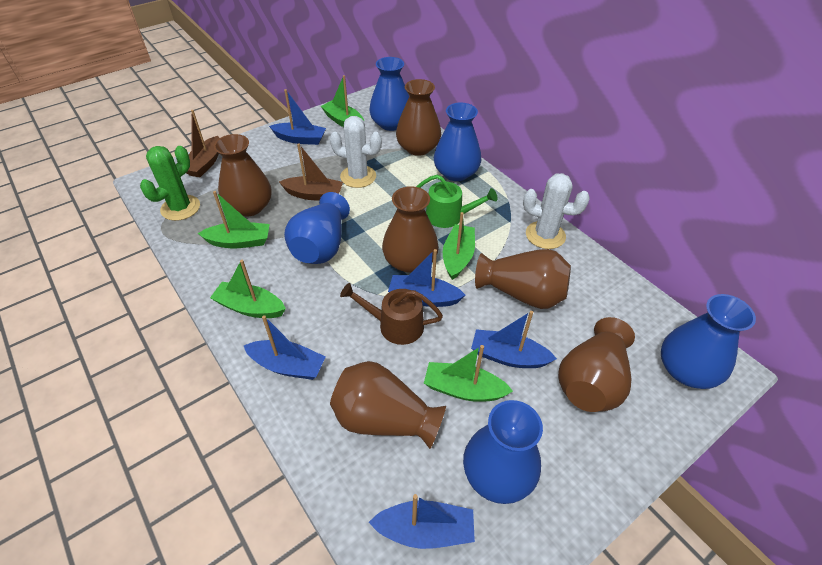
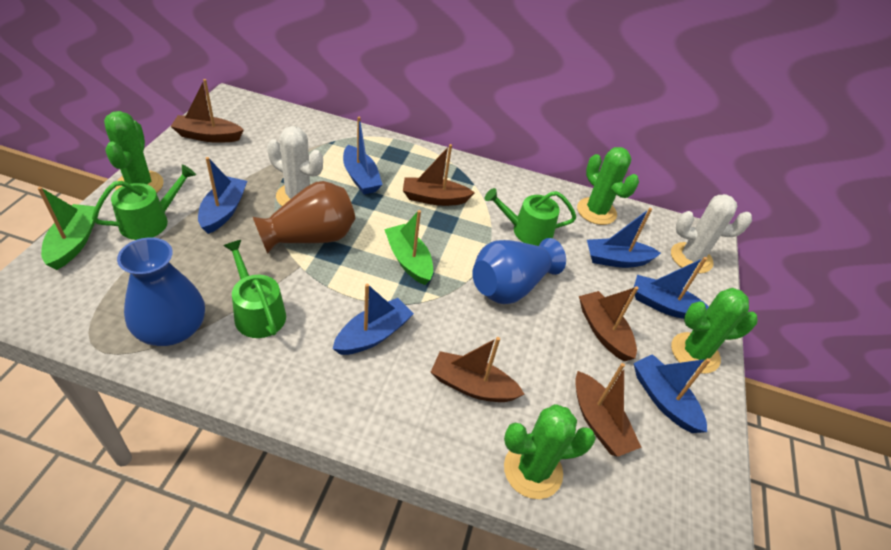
blue boat: 5 -> 6
blue vase: 5 -> 2
brown boat: 2 -> 5
brown vase: 6 -> 1
brown watering can: 1 -> 0
green boat: 5 -> 2
green cactus: 1 -> 4
green watering can: 1 -> 3

